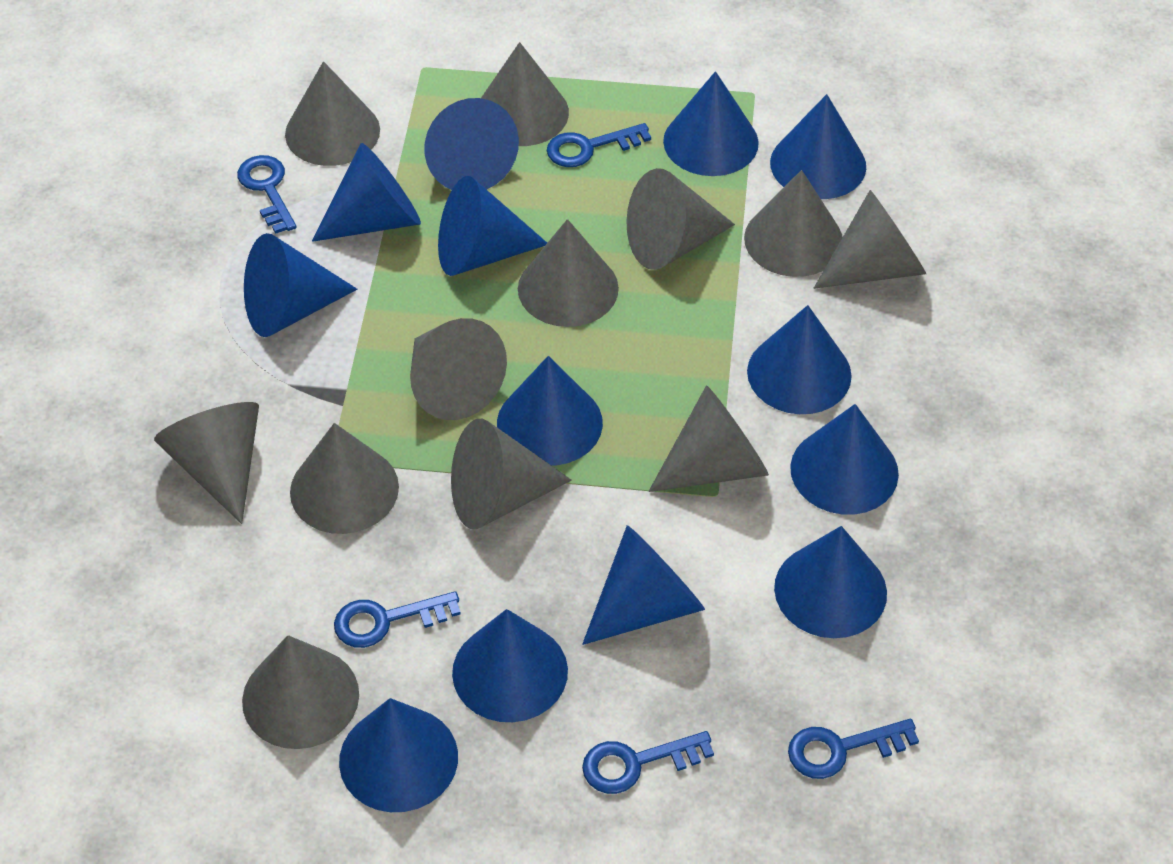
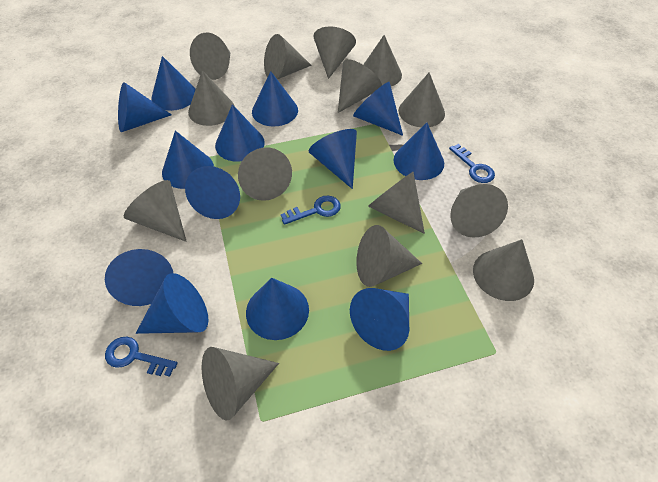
blue key: 5 -> 3
grey cone: 12 -> 14

